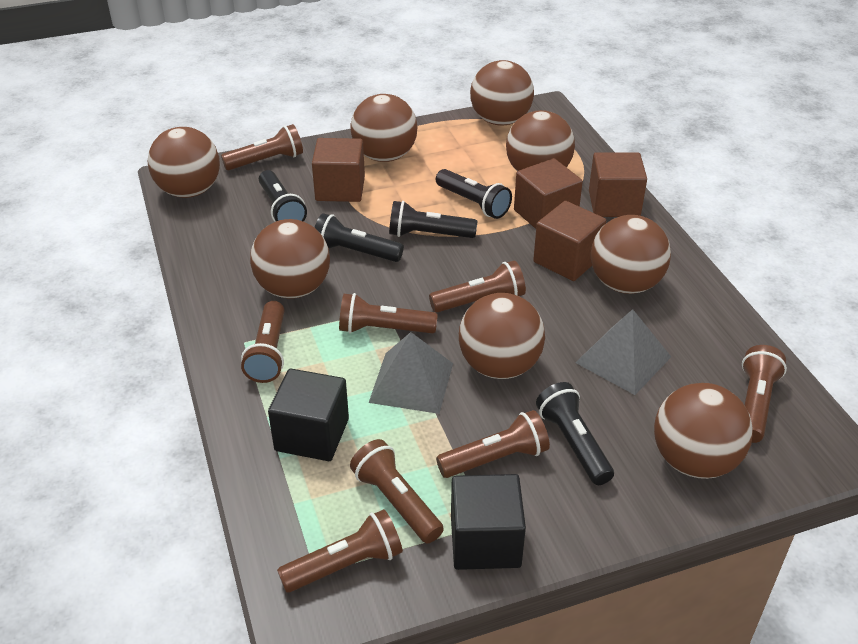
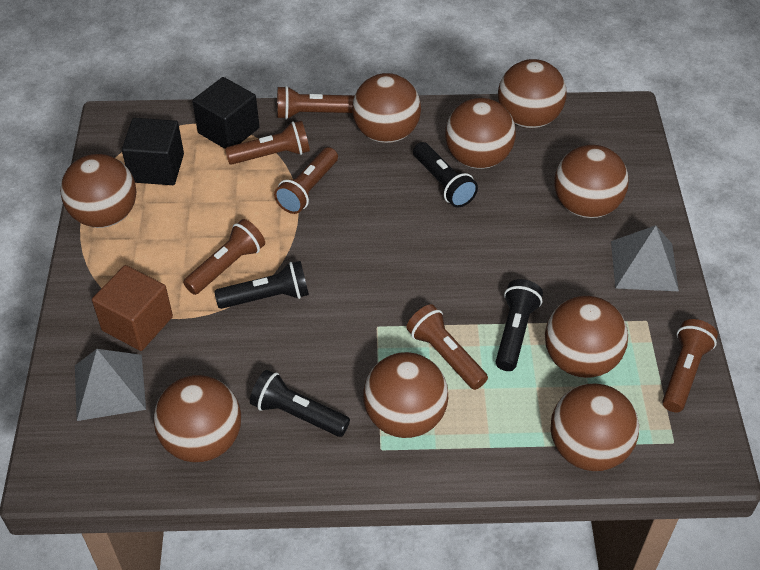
black flashlight: 5 -> 4
brown ball: 8 -> 9
brown cube: 4 -> 1
brown flashlight: 8 -> 6

